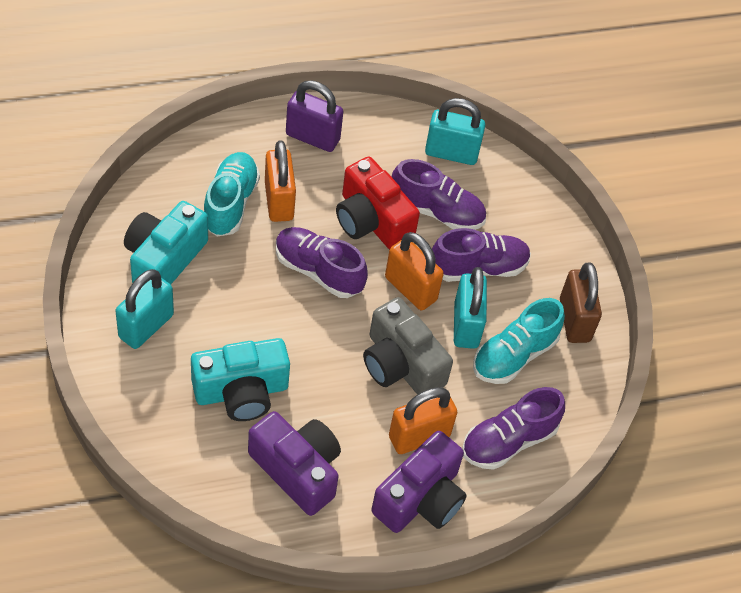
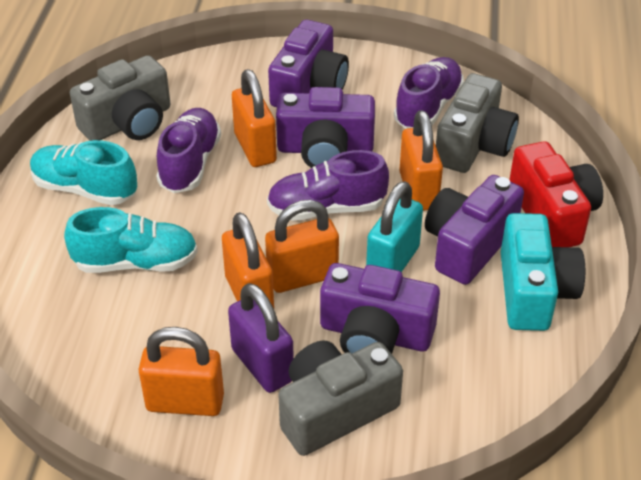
brown padlock: 1 -> 0
grey camera: 1 -> 3
orange padlock: 3 -> 5
purple camera: 2 -> 4
purple shoe: 4 -> 3
turquoise camera: 2 -> 1
turquoise padlock: 3 -> 1

